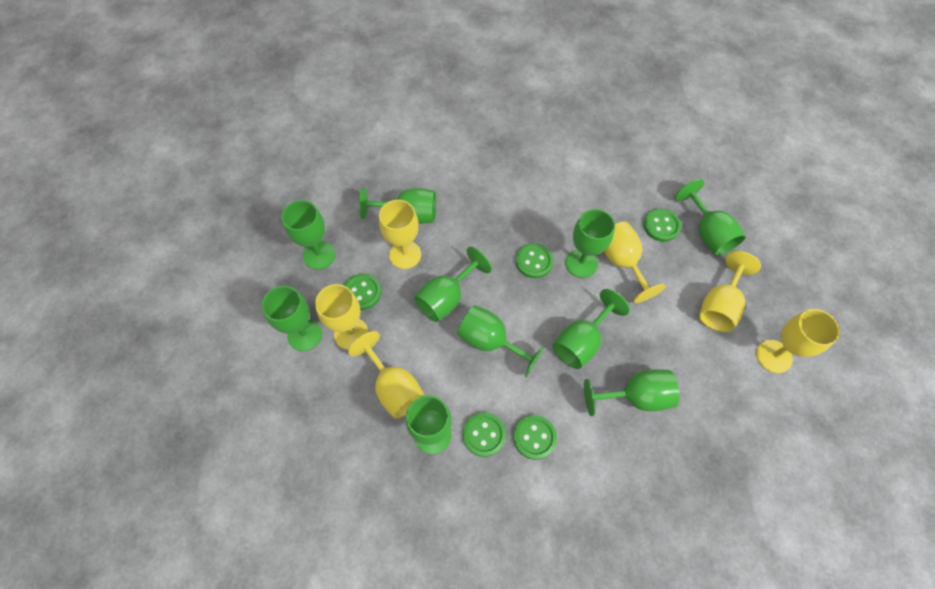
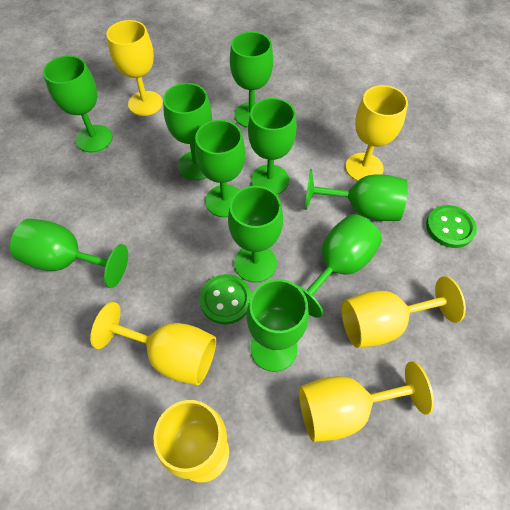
green button: 5 -> 2

